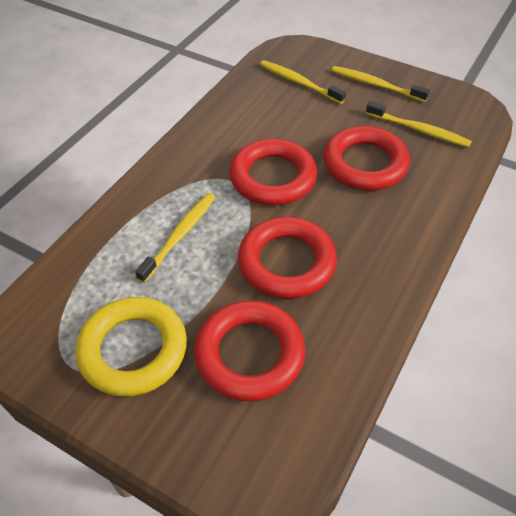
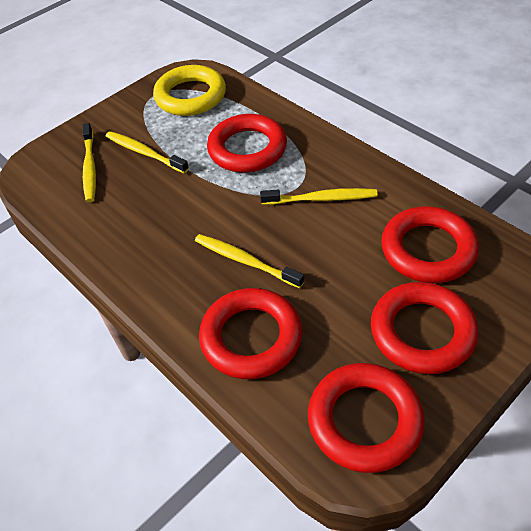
red ring: 4 -> 5

